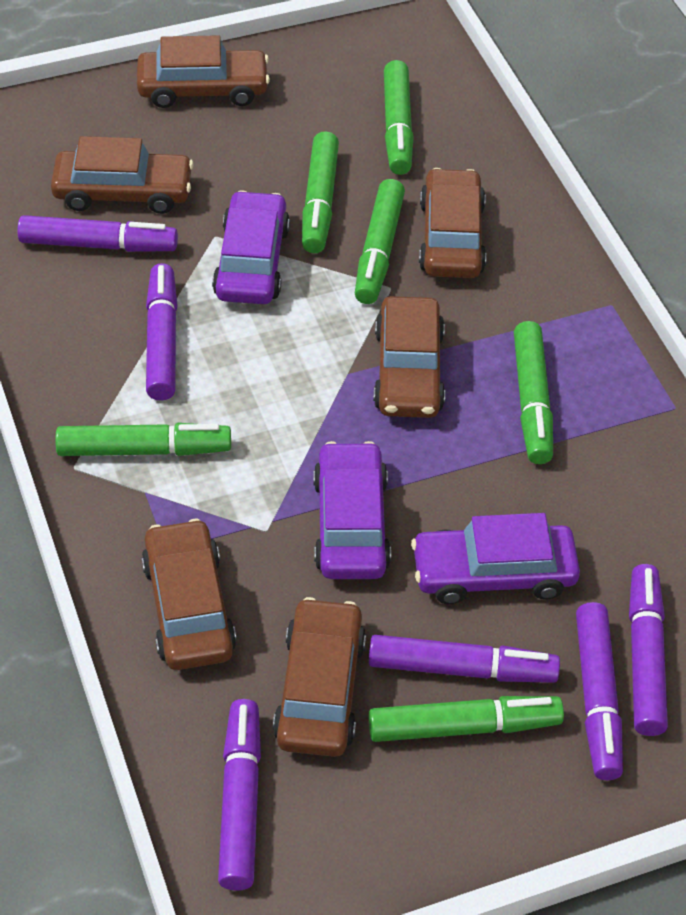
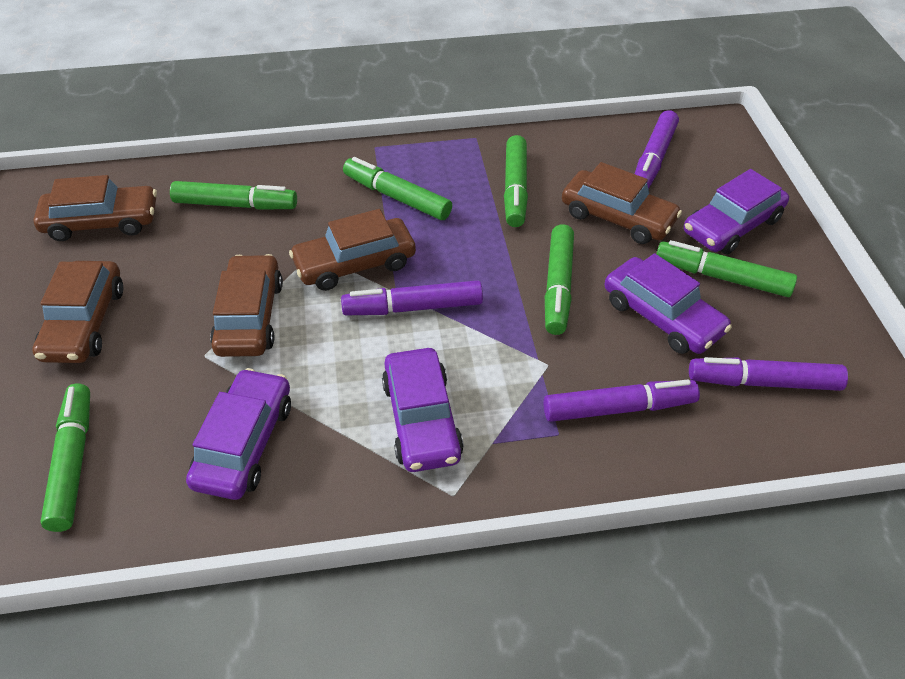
brown car: 6 -> 5
purple car: 3 -> 4
purple marker: 6 -> 4

